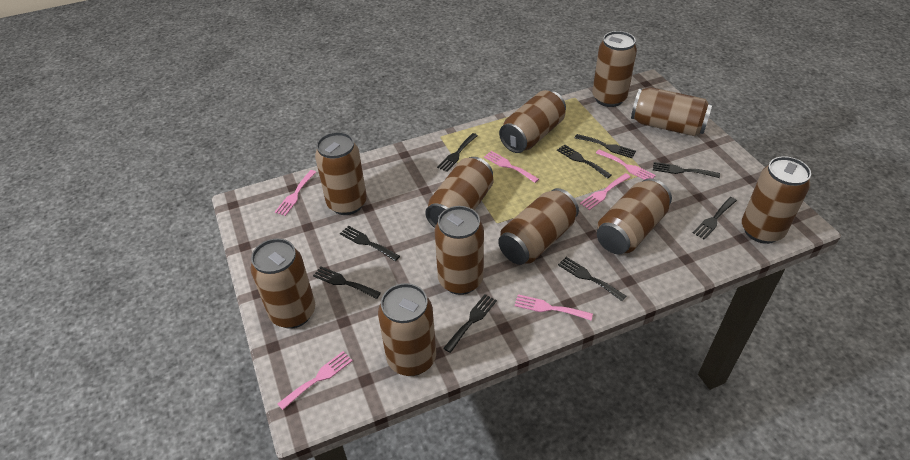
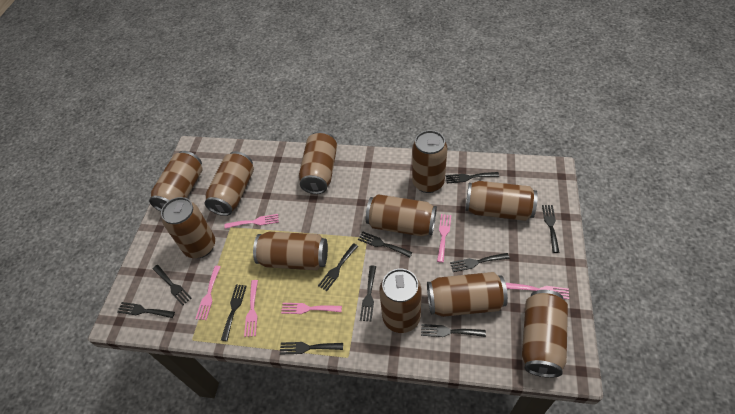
black fork: 9 -> 11

